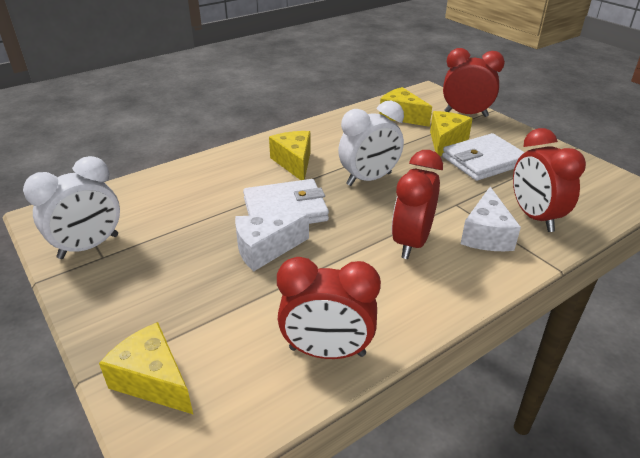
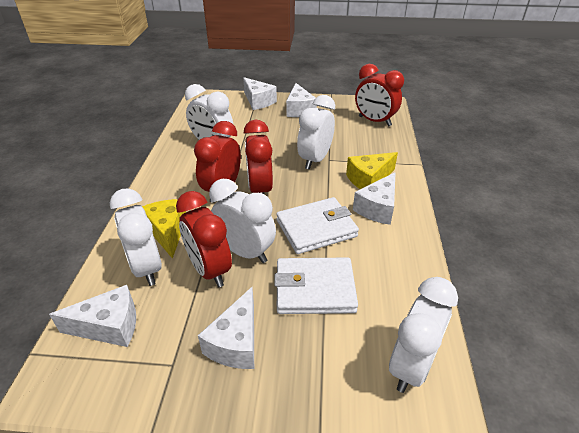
white cheese: 2 -> 5
white clock: 2 -> 5
yellow cheese: 4 -> 2

